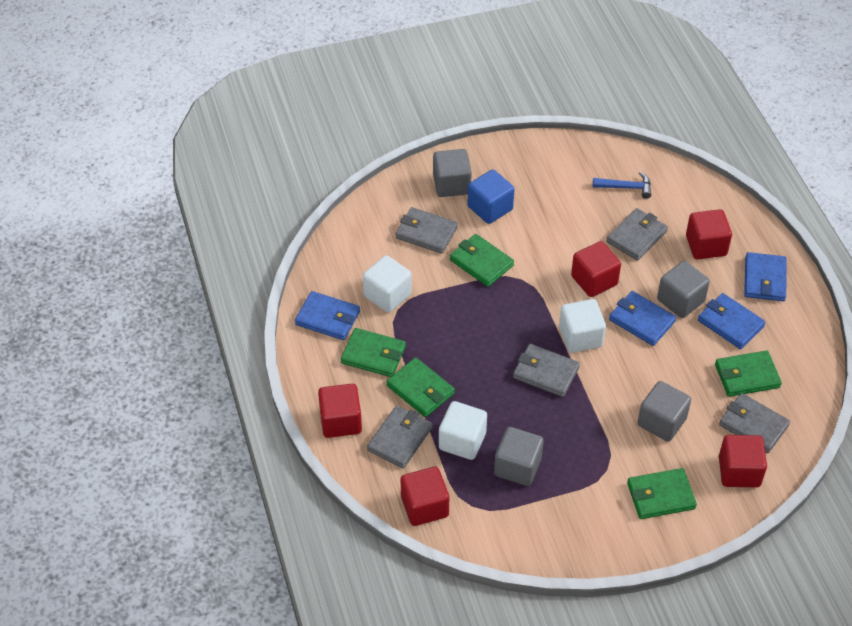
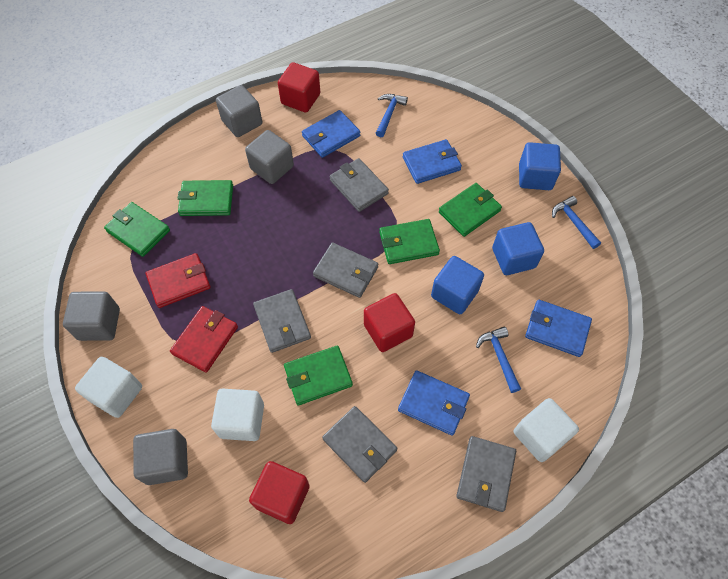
blue cube: 1 -> 3
blue hammer: 1 -> 3
red cube: 5 -> 3
red wallet: 0 -> 2

